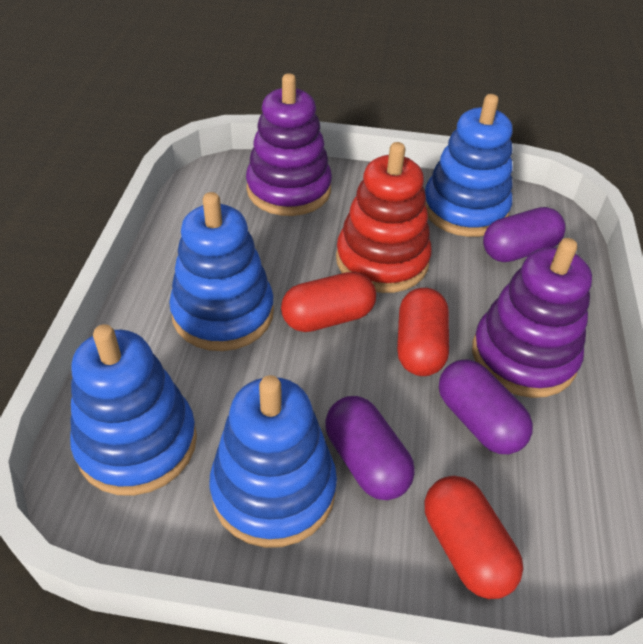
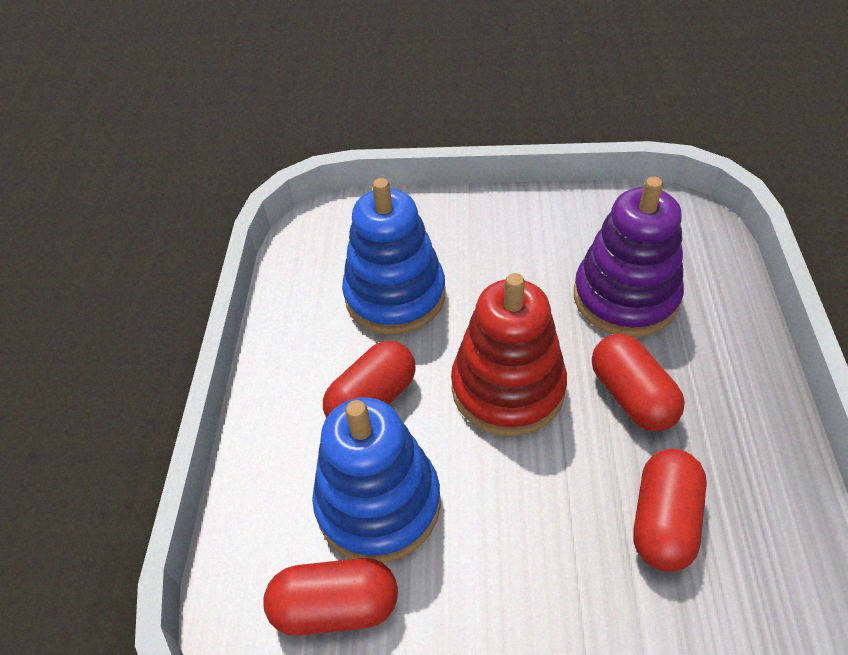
blue stacking toy: 4 -> 2
purple capsule: 3 -> 0
purple stacking toy: 2 -> 1
red capsule: 3 -> 4

